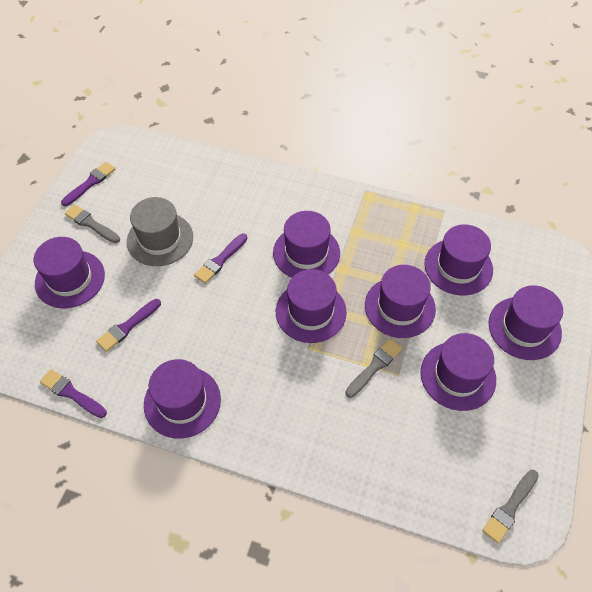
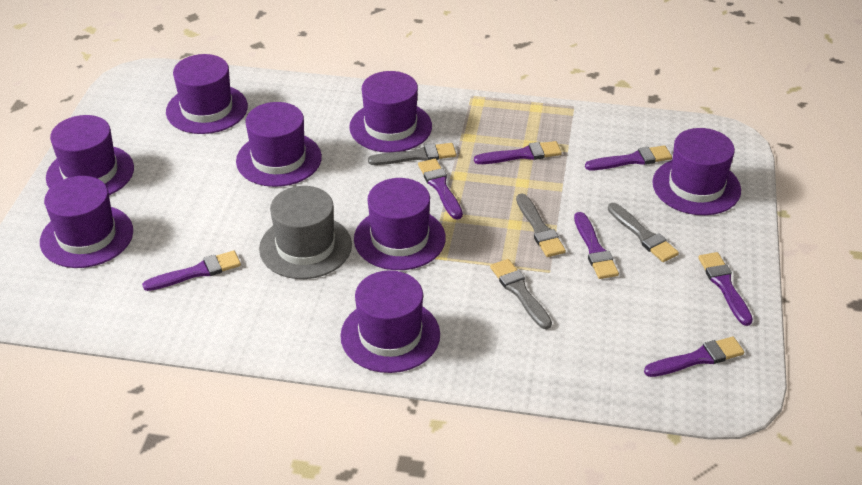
grey brush: 3 -> 4
purple brush: 4 -> 7

